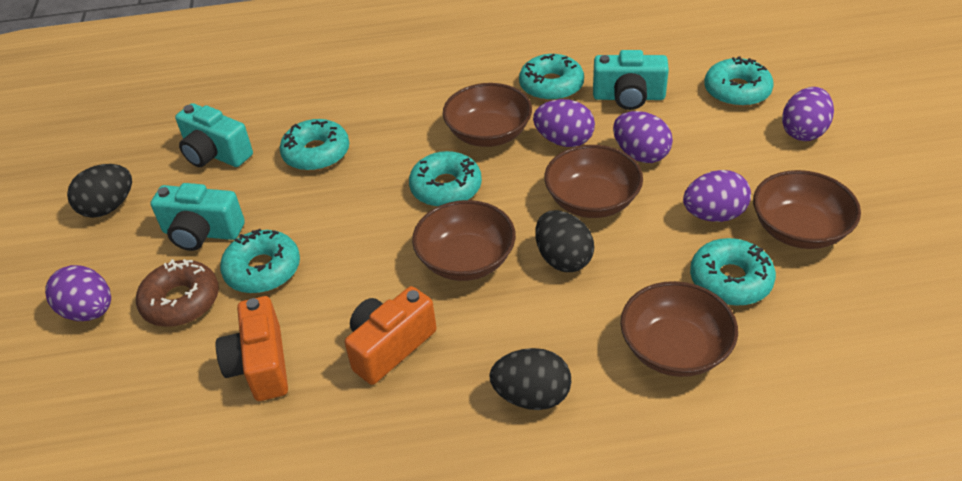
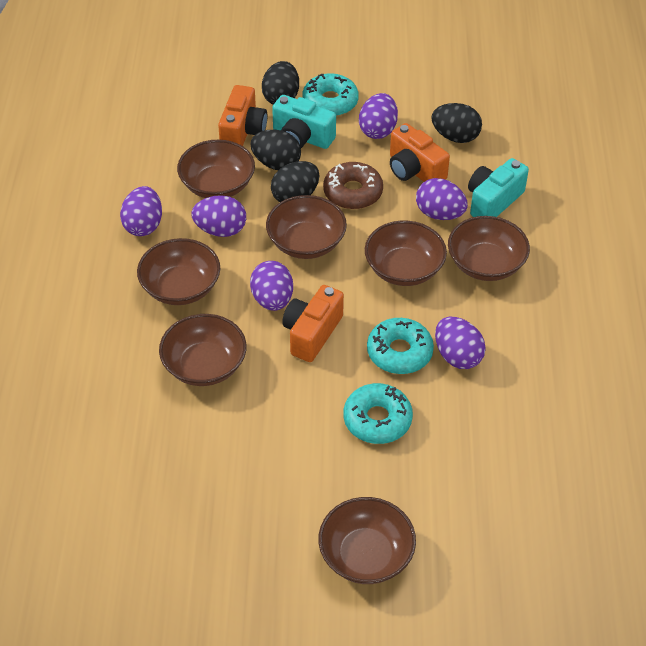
black egg: 3 -> 4
brown bowl: 5 -> 7
orange camera: 2 -> 3
purple egg: 5 -> 6
turquoise camera: 3 -> 2
turquoise donut: 6 -> 3

